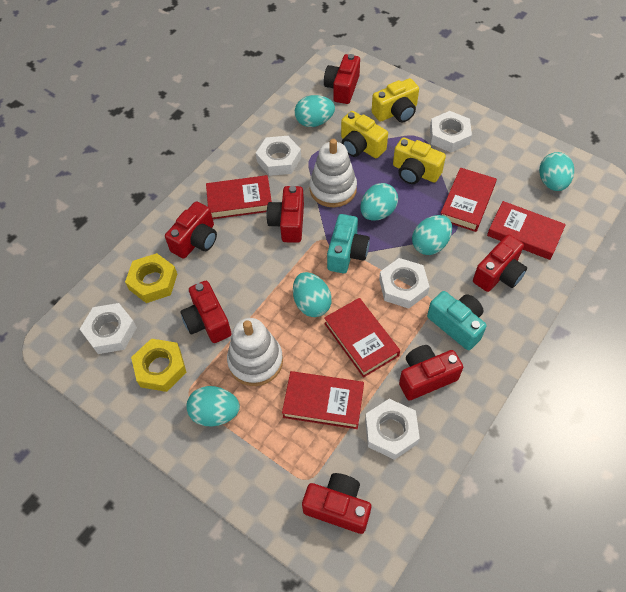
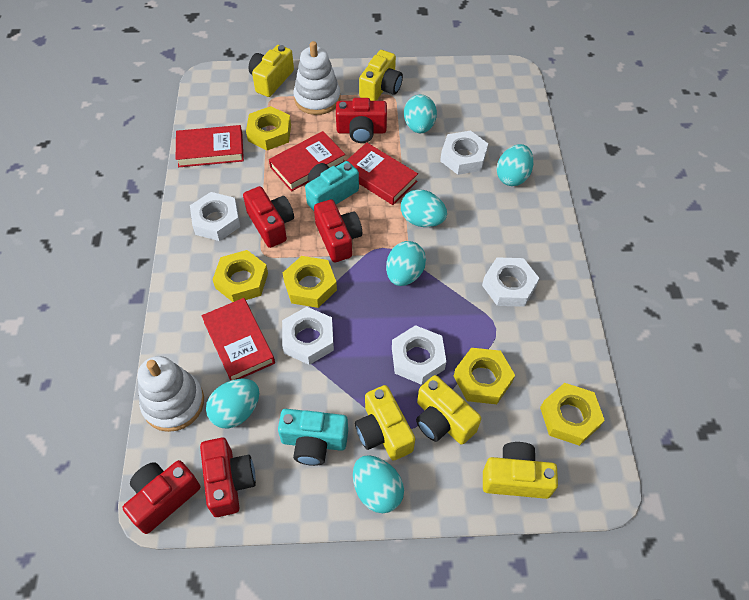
red book: 5 -> 4
red camera: 7 -> 5
yellow camera: 3 -> 5
yellow nut: 2 -> 5

